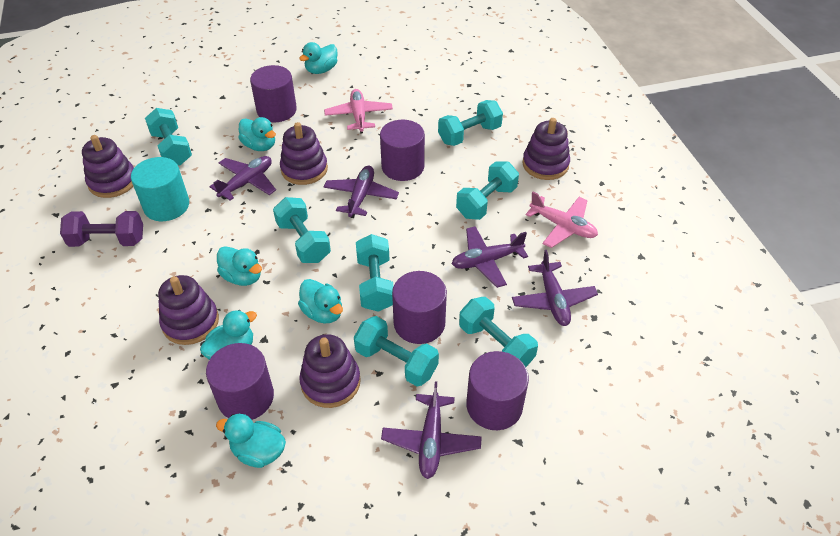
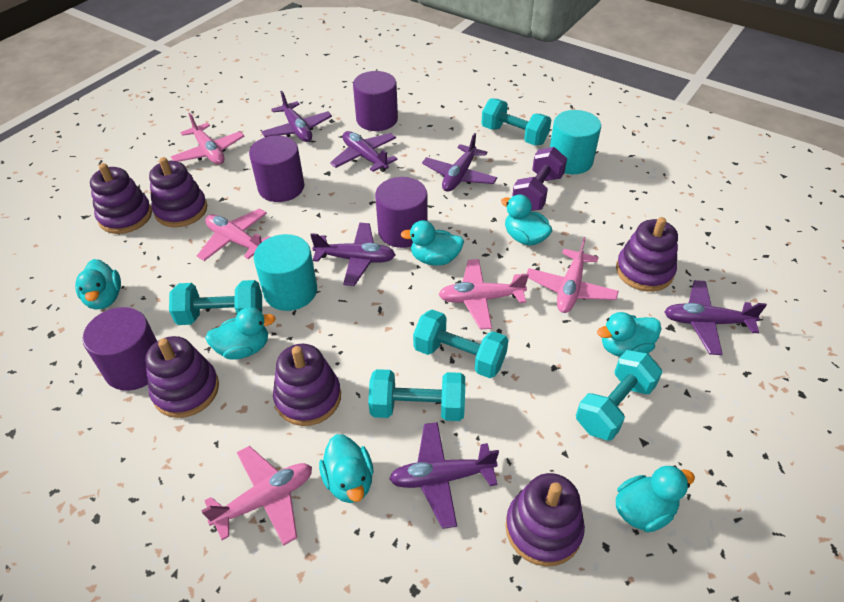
pink plane: 2 -> 5
purple cylinder: 5 -> 4
purple plane: 5 -> 6
purple stacking toy: 5 -> 6
turquoise cylinder: 1 -> 2
turquoise duck: 6 -> 7
turquoise dumbbell: 7 -> 5

